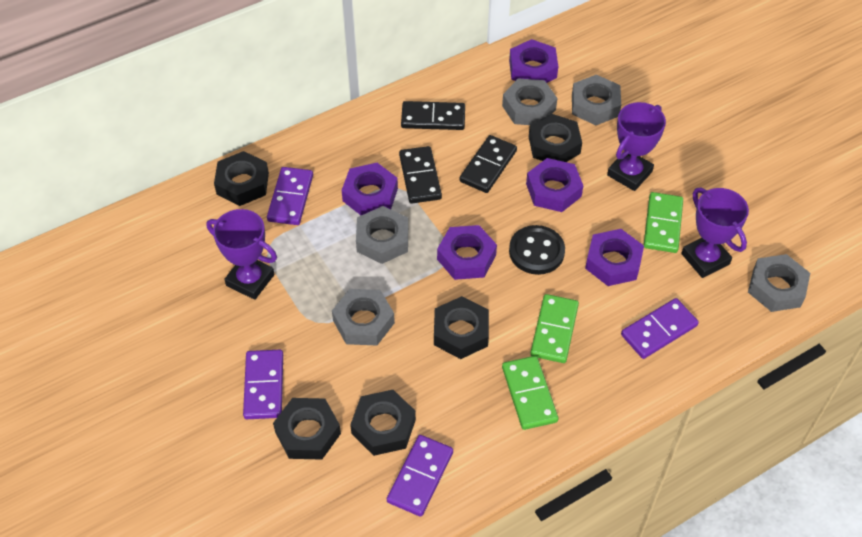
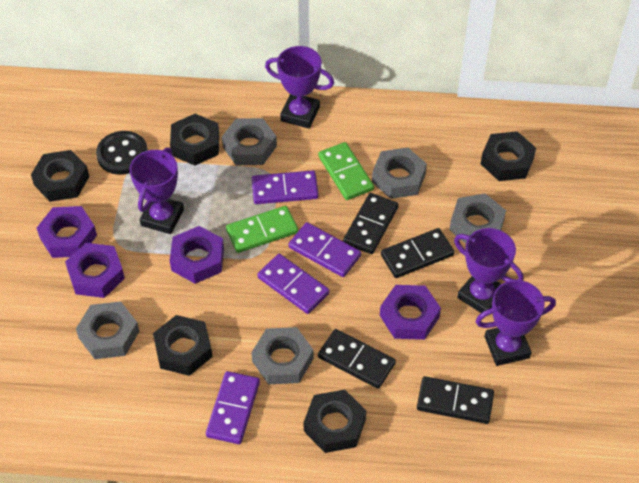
black domino: 3 -> 4
green domino: 3 -> 2
purple nut: 5 -> 4
purple trophy: 3 -> 4

